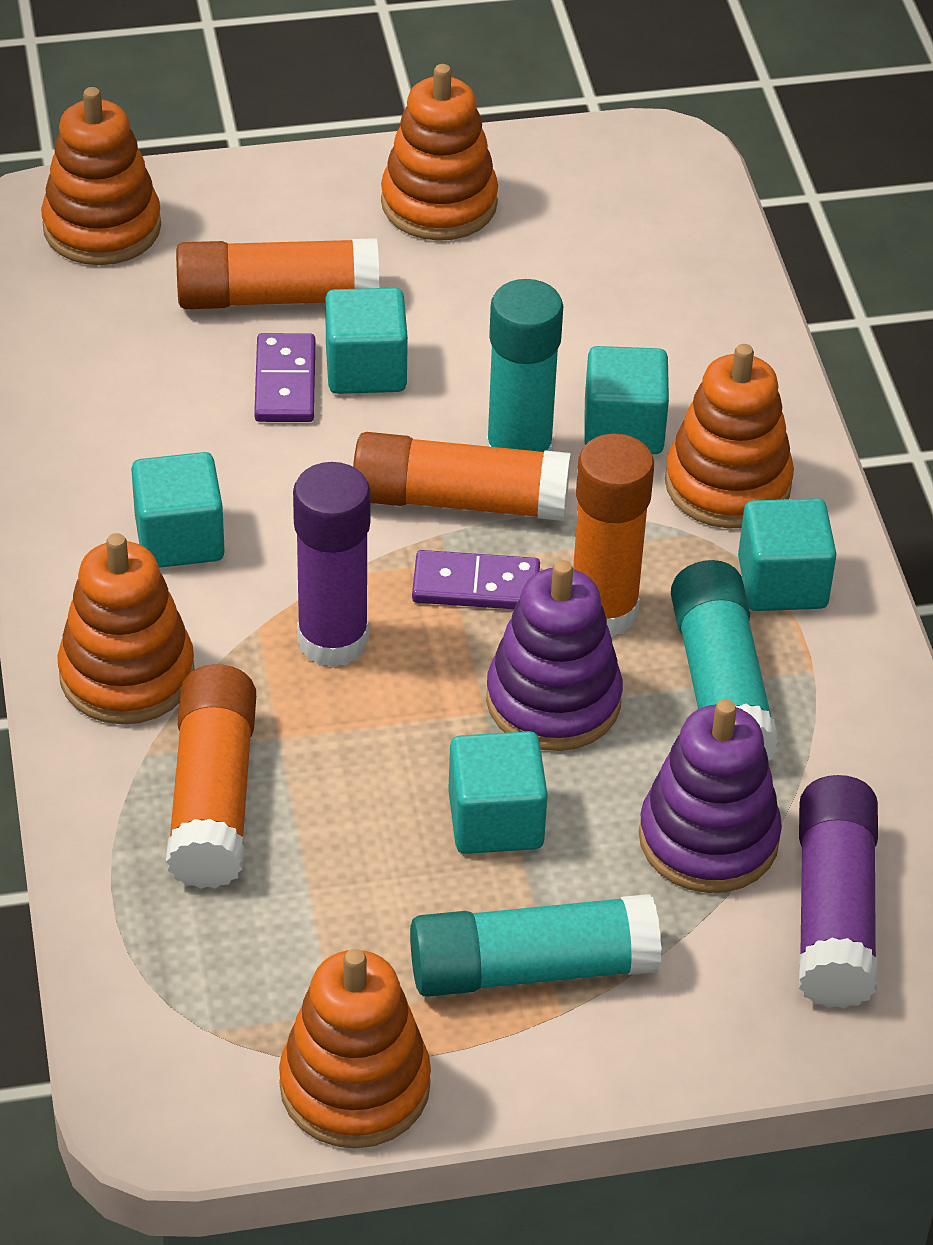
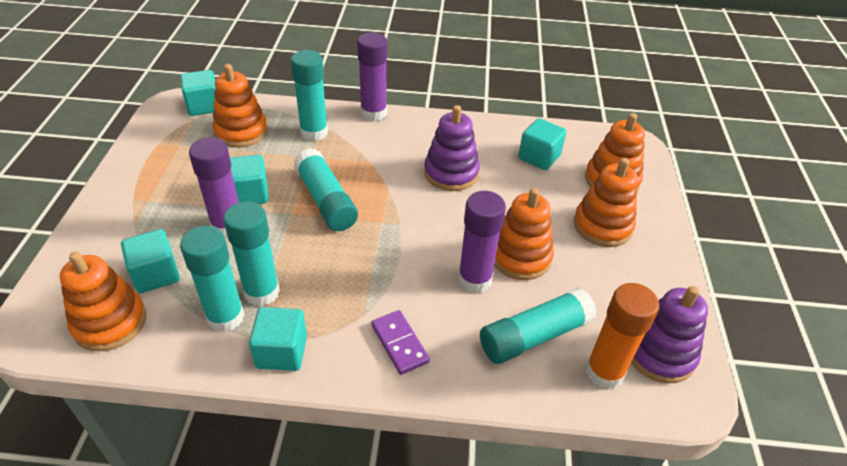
orange glue stick: 4 -> 1
purple domino: 2 -> 1
purple glue stick: 2 -> 3
turquoise glue stick: 3 -> 5

